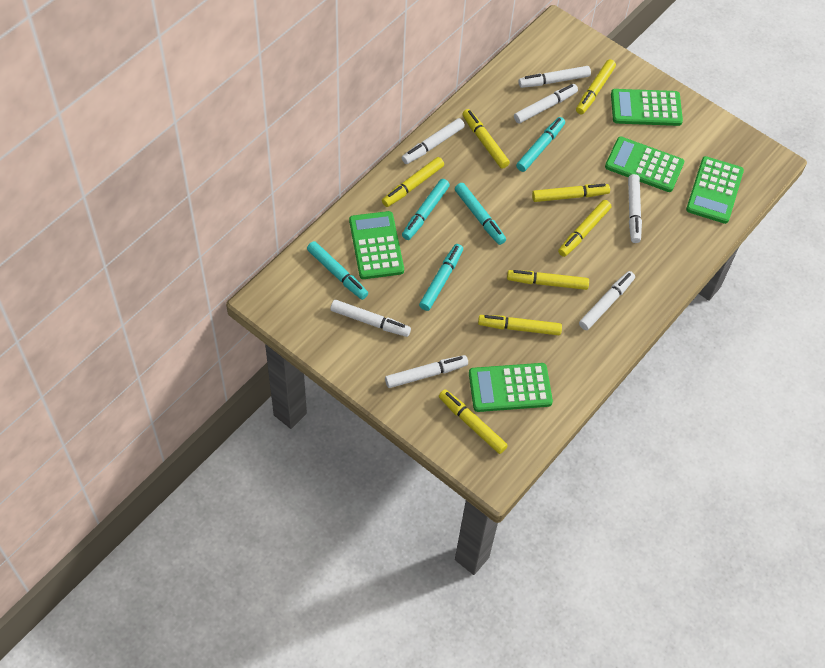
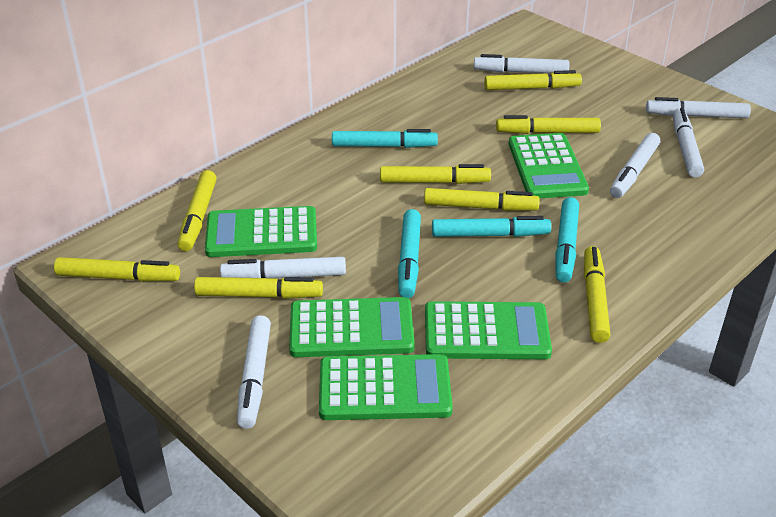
turquoise marker: 5 -> 4
white marker: 7 -> 6

